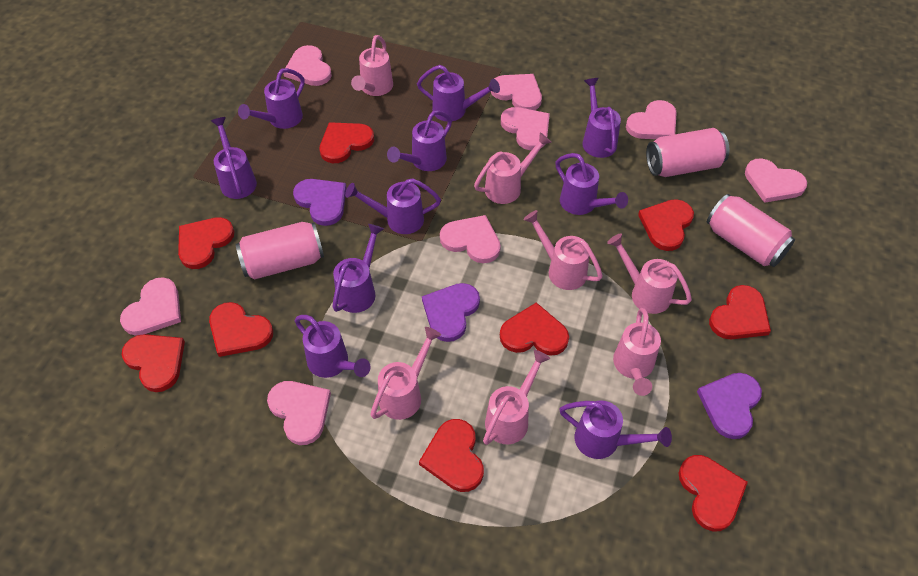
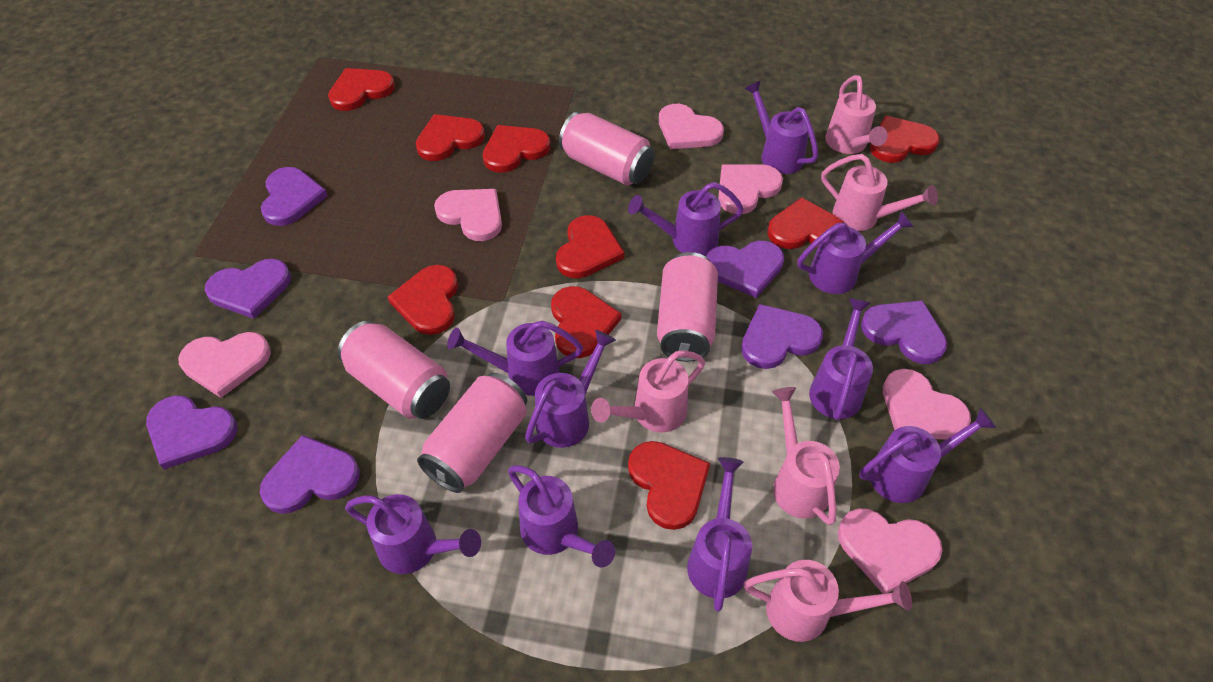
pink can: 3 -> 4
pink heart: 8 -> 6
pink watering can: 7 -> 5
purple heart: 3 -> 7

